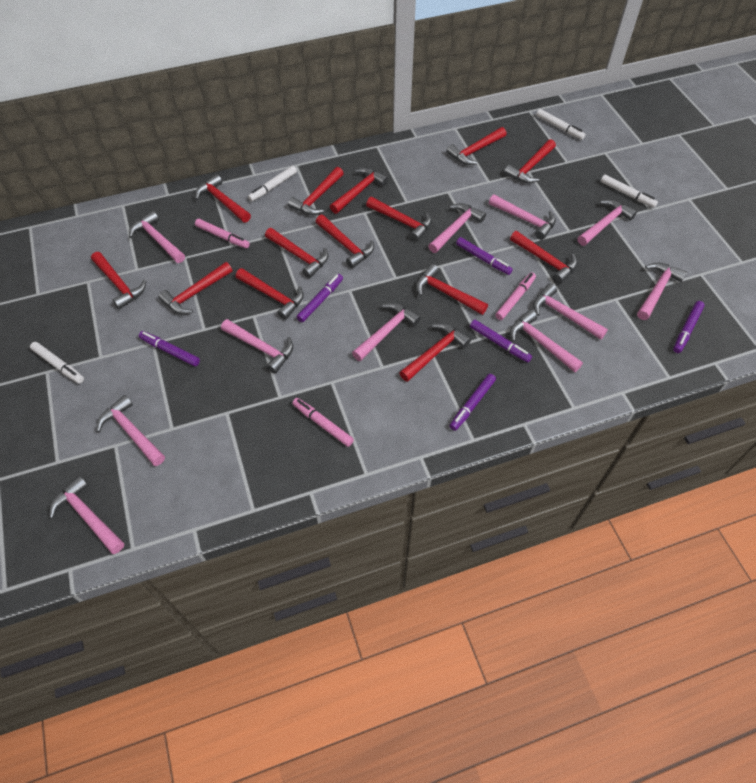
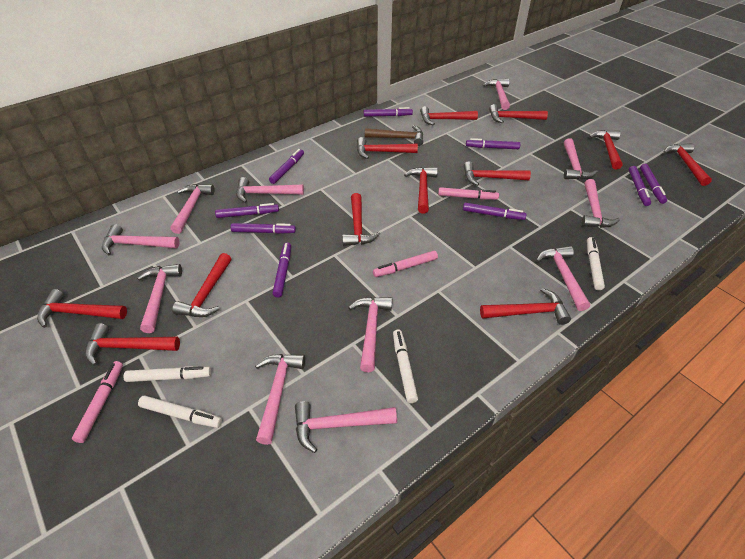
brown hammer: 0 -> 1
purple marker: 6 -> 9
red hammer: 14 -> 12

